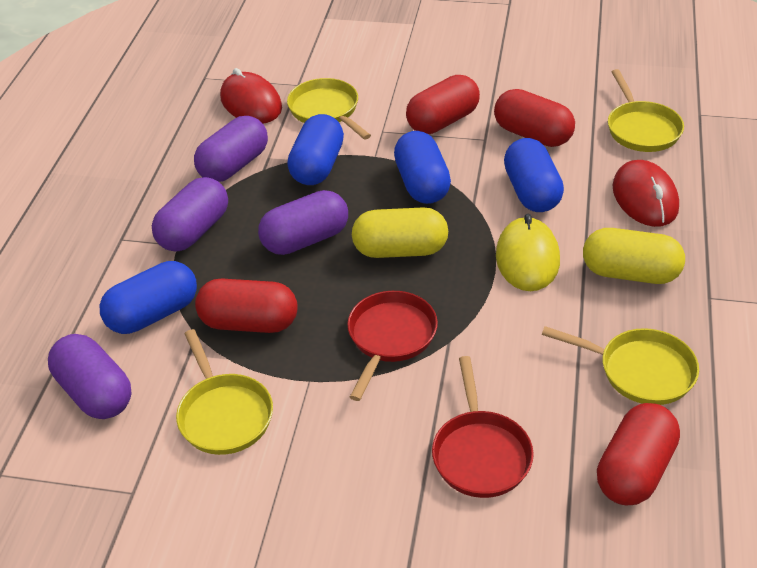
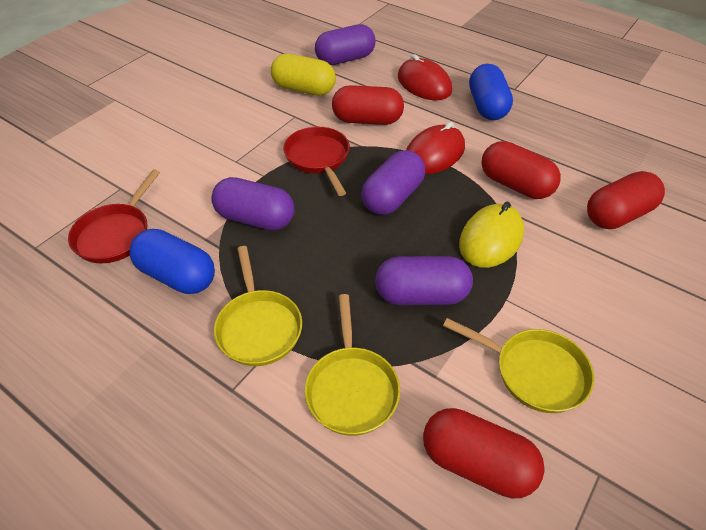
blue capsule: 4 -> 2
yellow capsule: 2 -> 1
yellow pan: 4 -> 3

